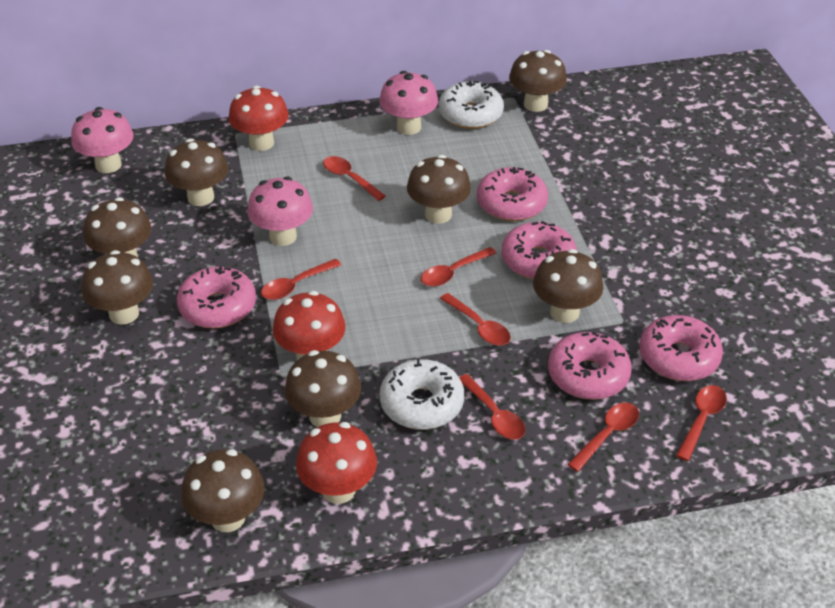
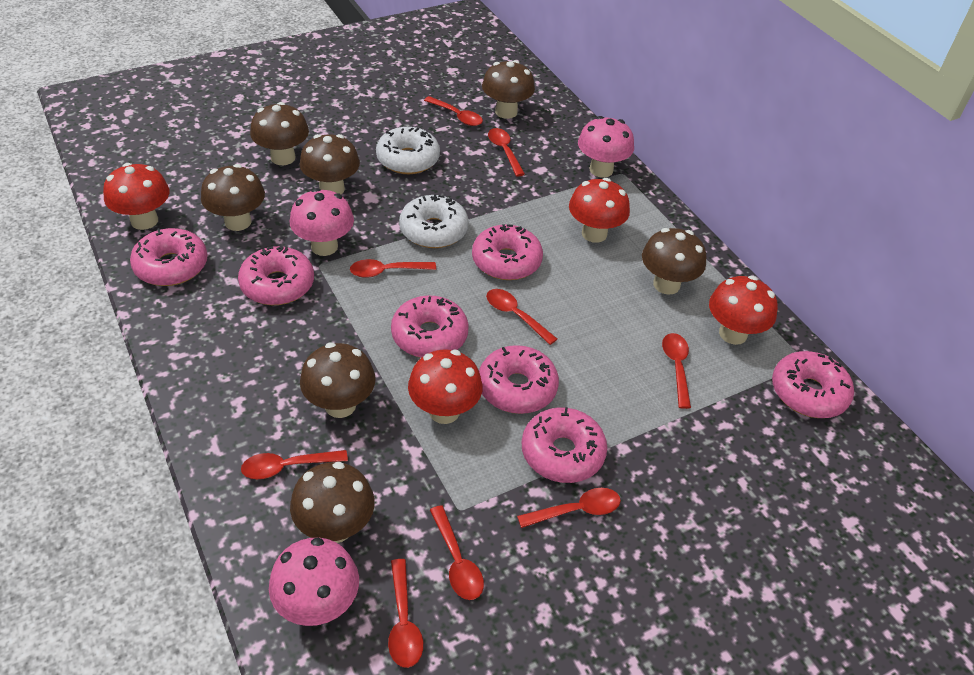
brown mushroom: 8 -> 7
pink donut: 5 -> 7
red mushroom: 3 -> 4
red spoon: 7 -> 9

